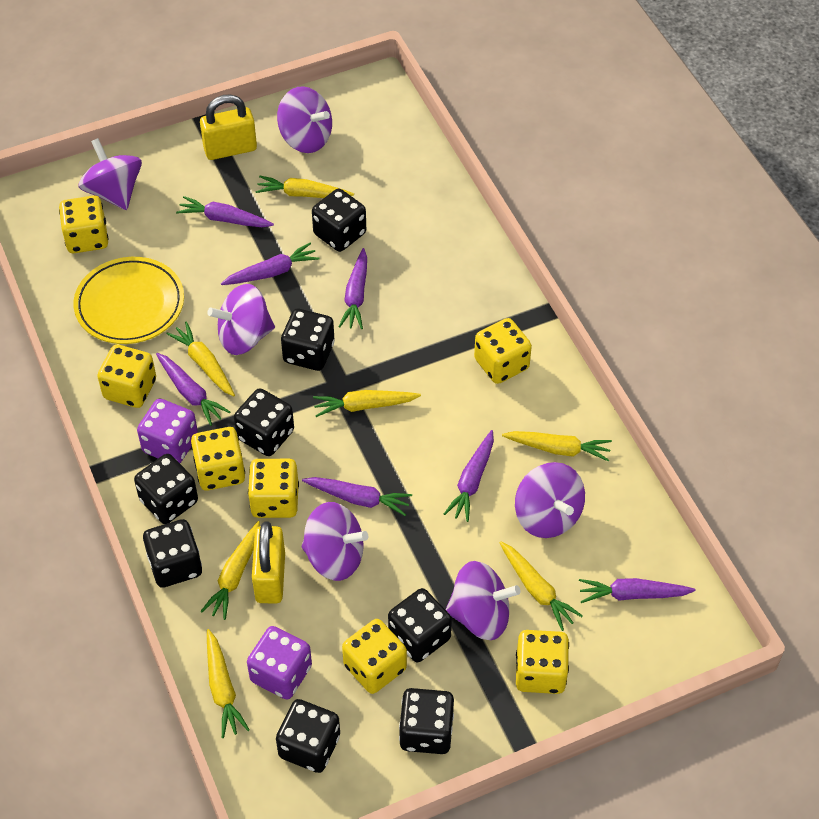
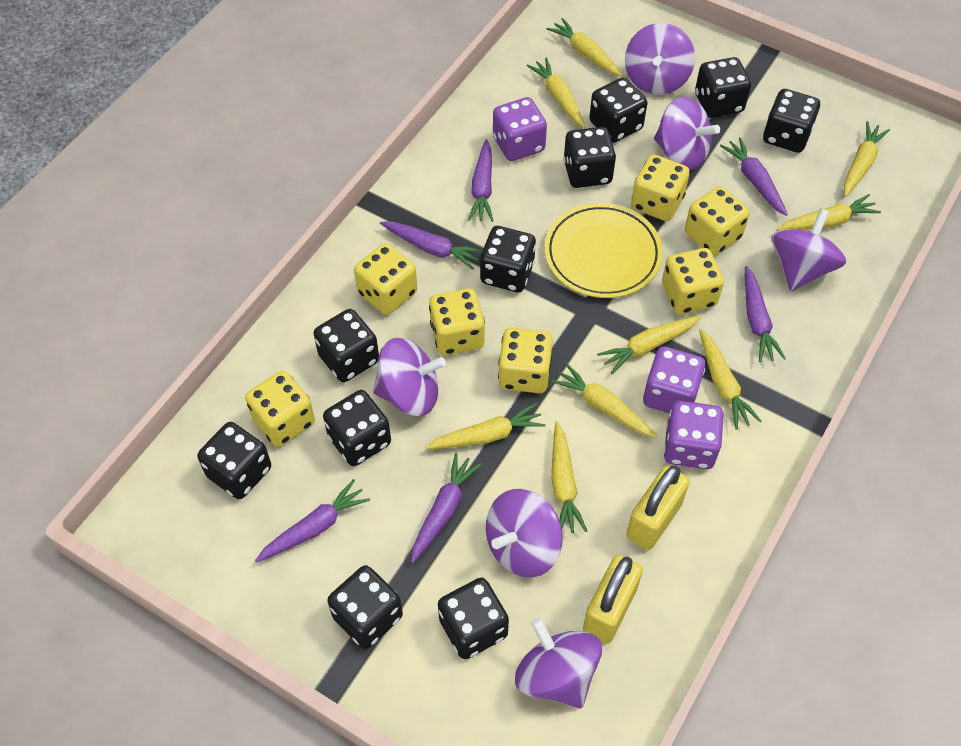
black dice: 8 -> 10
purple carrot: 7 -> 6
purple dice: 2 -> 3
yellow carrot: 7 -> 9

